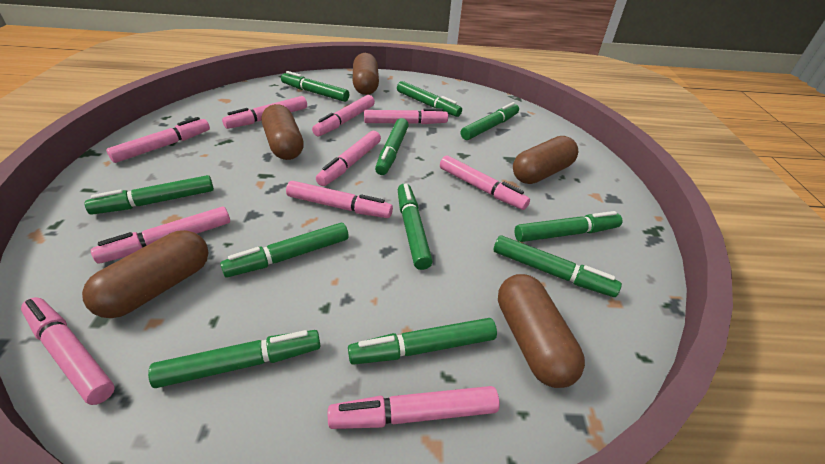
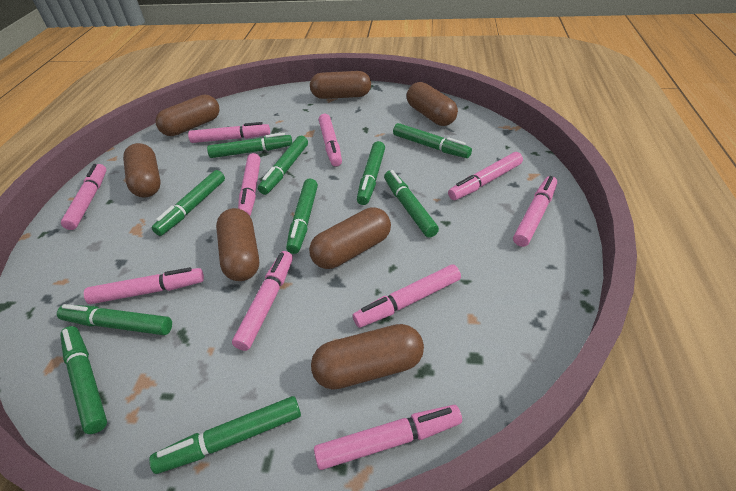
brown capsule: 5 -> 7
green marker: 11 -> 10

